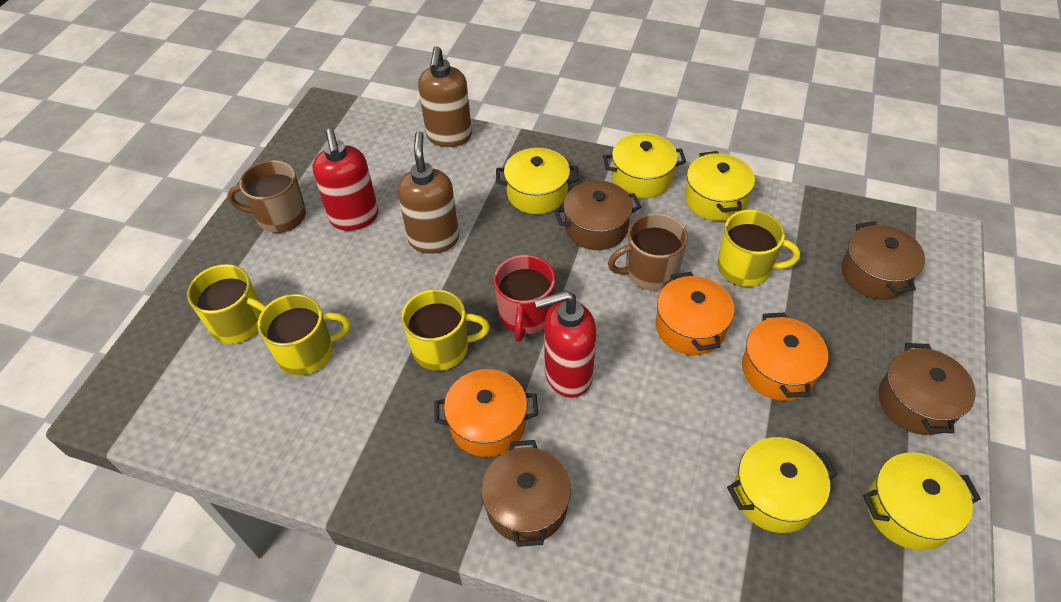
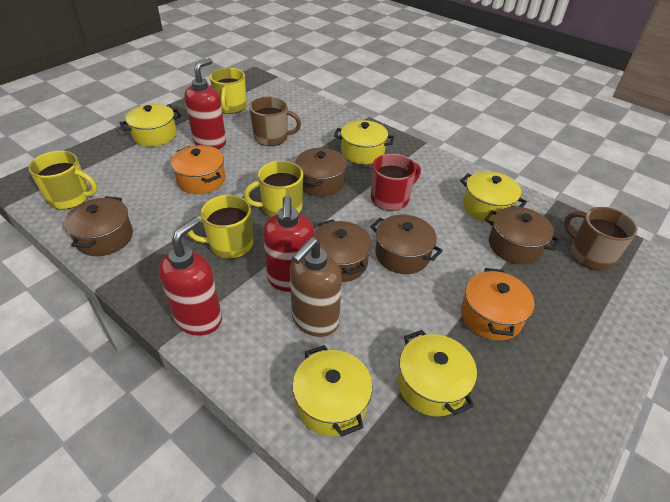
brown pot: 4 -> 5
brown soap dispenser: 2 -> 1
orange pot: 3 -> 2
red soap dispenser: 2 -> 3

